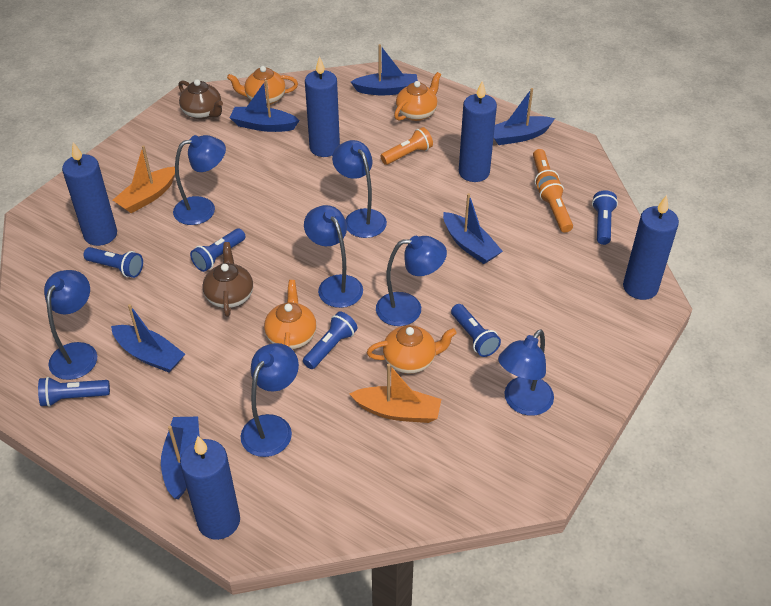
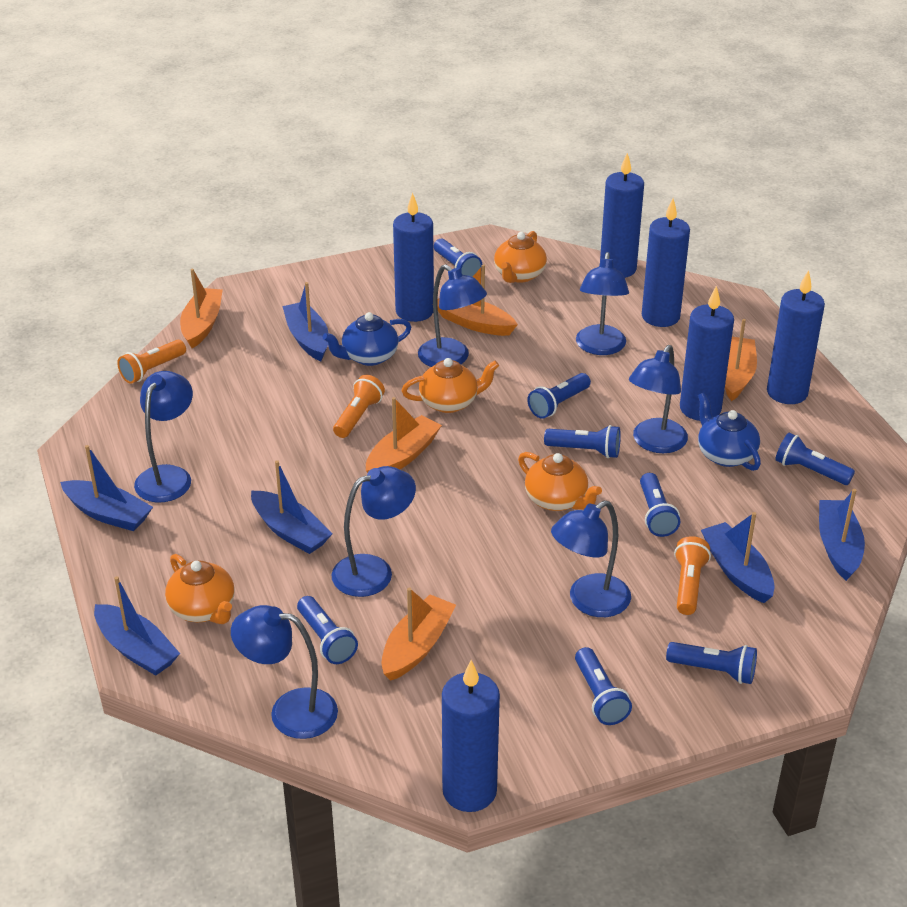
blue candle: 5 -> 6
blue flashlight: 6 -> 8
blue teapot: 0 -> 2
brown teapot: 2 -> 0
orange boat: 2 -> 5

